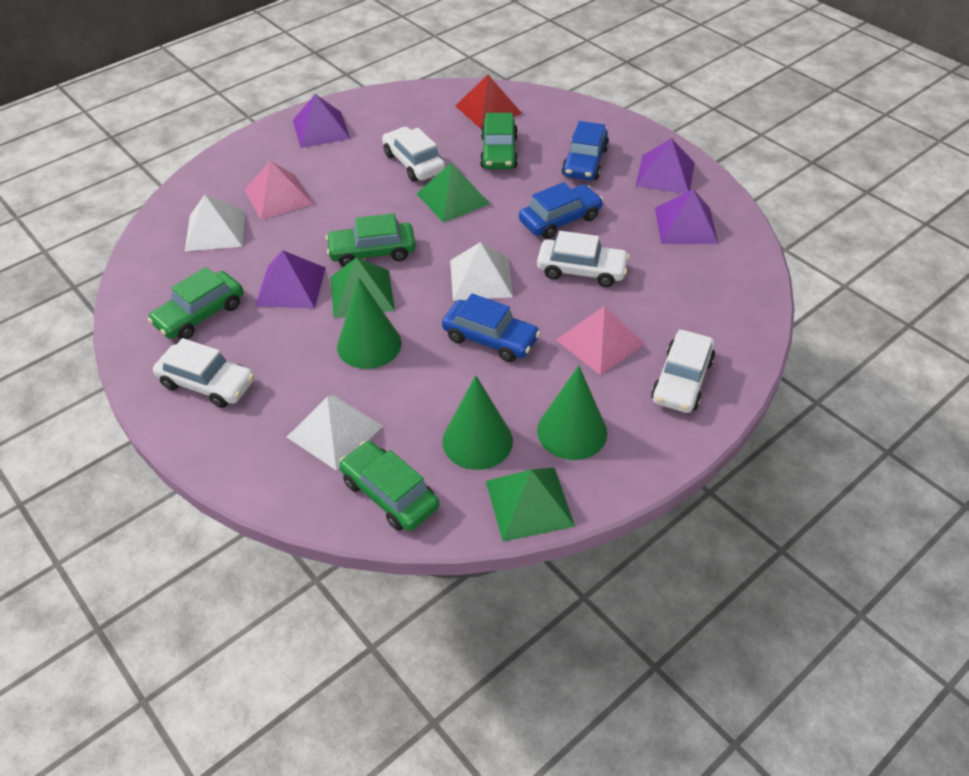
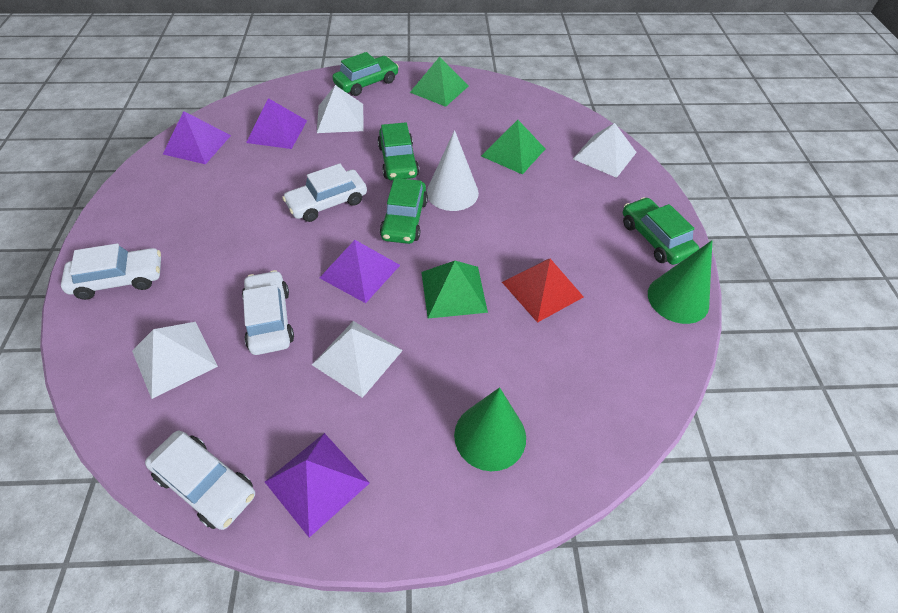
blue car: 3 -> 0
green cone: 3 -> 2
pink pyramid: 2 -> 0
white cone: 0 -> 1
white pyramid: 3 -> 4

